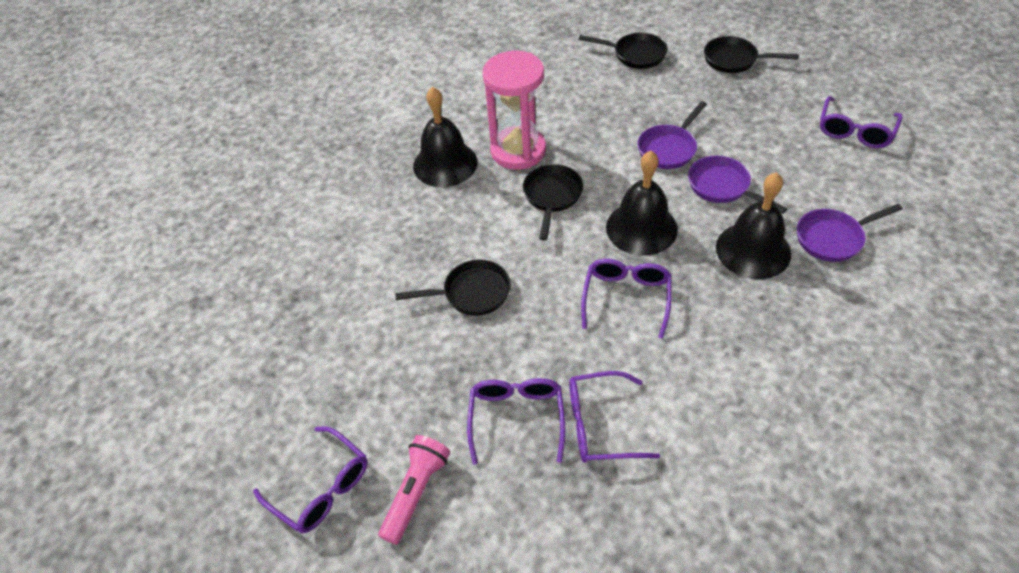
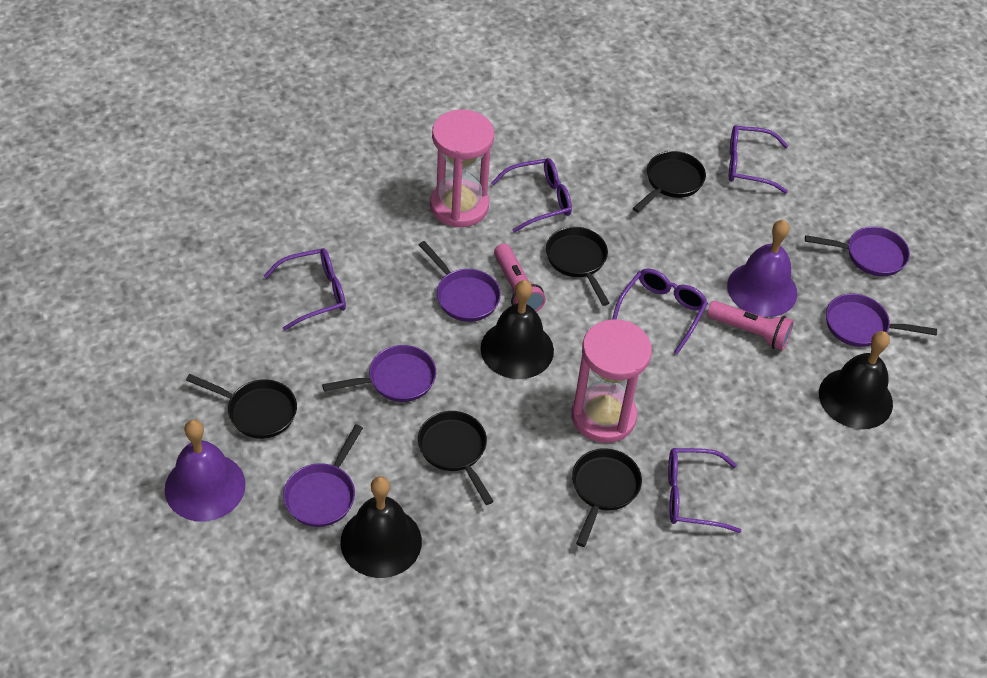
black pan: 4 -> 5
pink flashlight: 1 -> 2
pink hourglass: 1 -> 2
purple bell: 0 -> 2
purple pan: 3 -> 5

